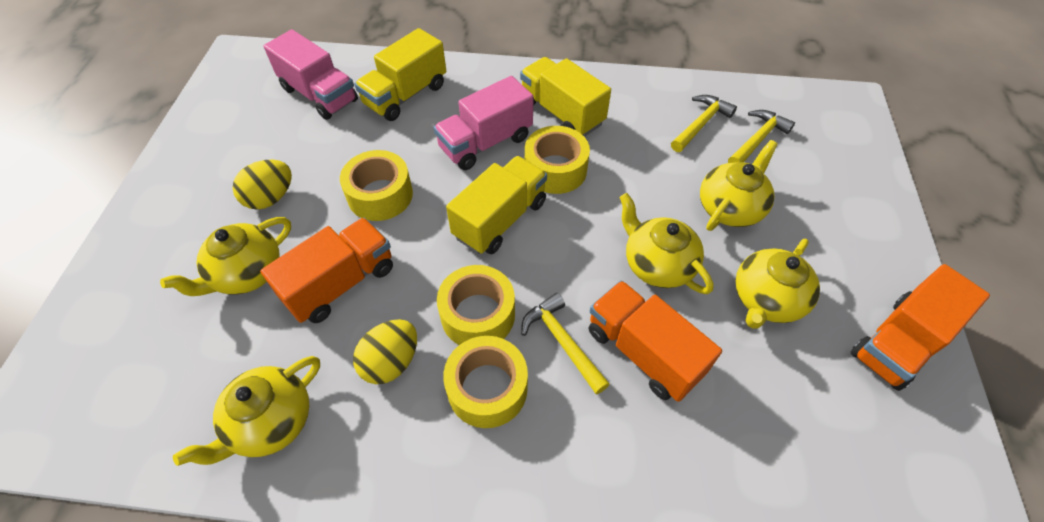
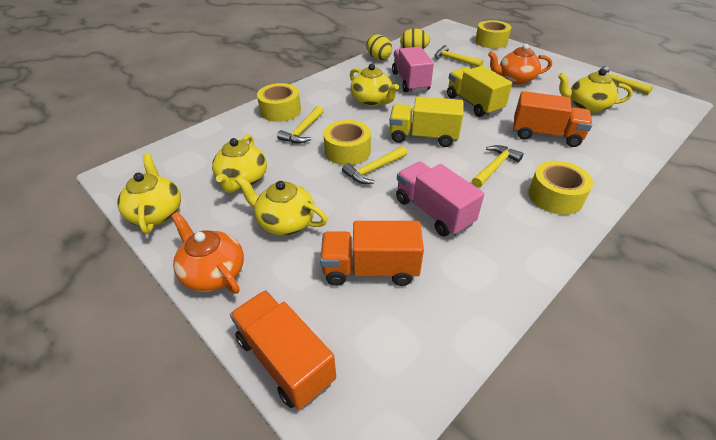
orange teapot: 0 -> 2
yellow hammer: 3 -> 5
yellow truck: 3 -> 2

